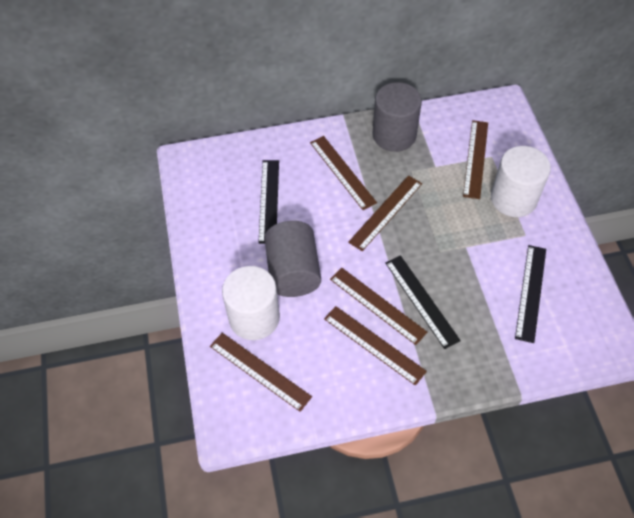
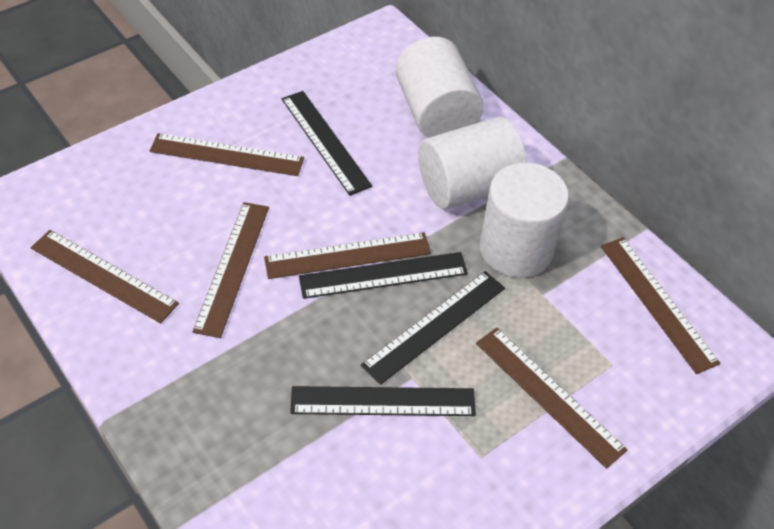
black ruler: 3 -> 4
grey cylinder: 2 -> 0
white cylinder: 2 -> 3

